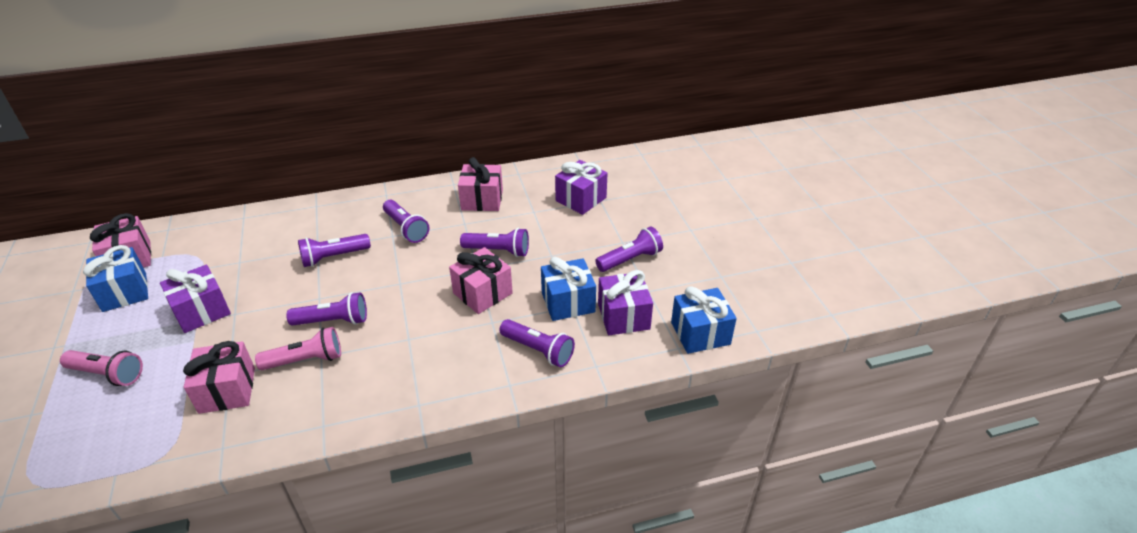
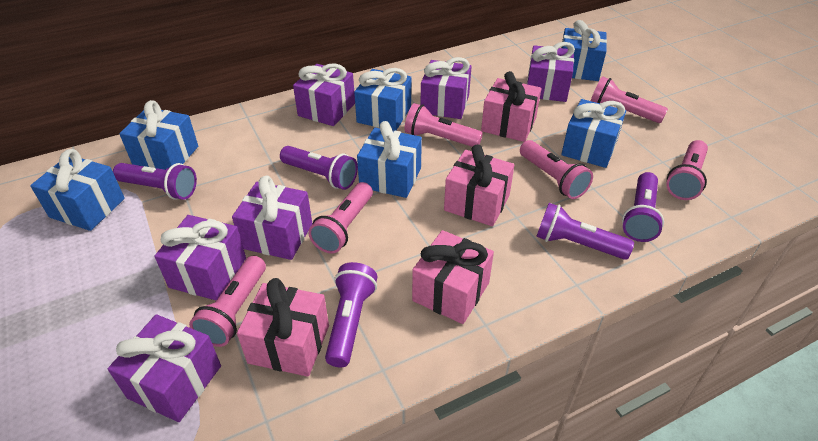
blue gift: 3 -> 6
pink flashlight: 2 -> 6
purple flashlight: 6 -> 5
purple gift: 3 -> 6

